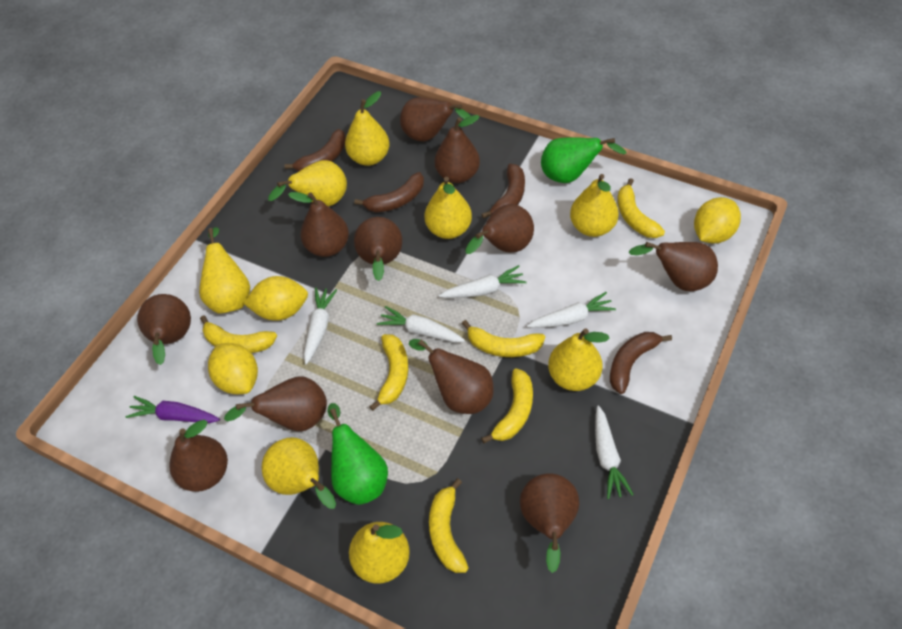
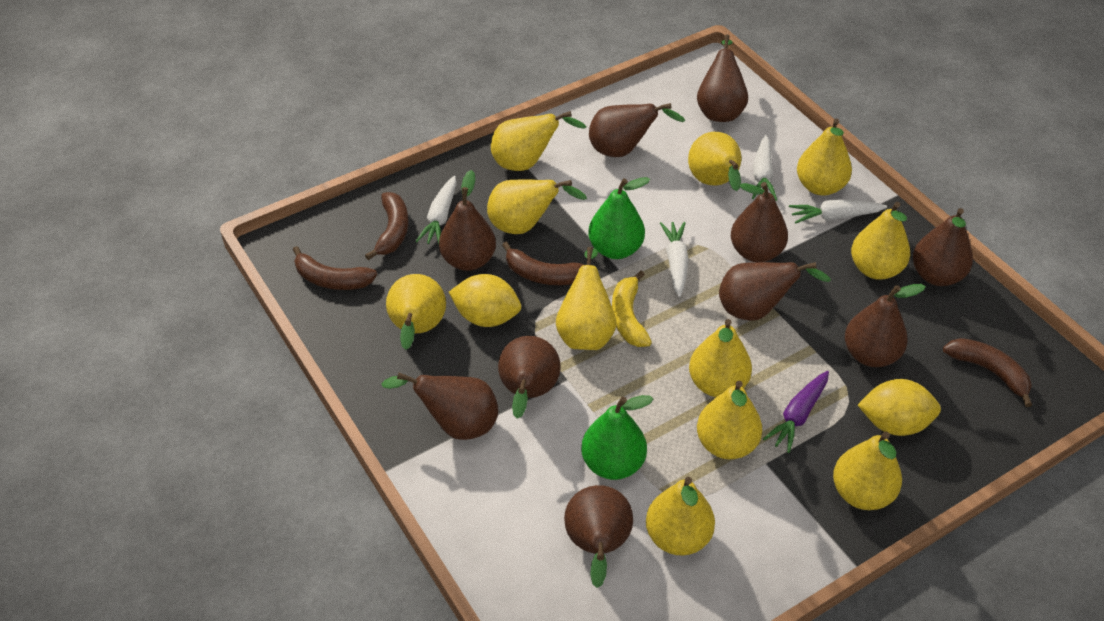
brown pear: 11 -> 10
white carrot: 5 -> 4
yellow banana: 6 -> 1
yellow lemon: 3 -> 2
yellow pear: 8 -> 11

